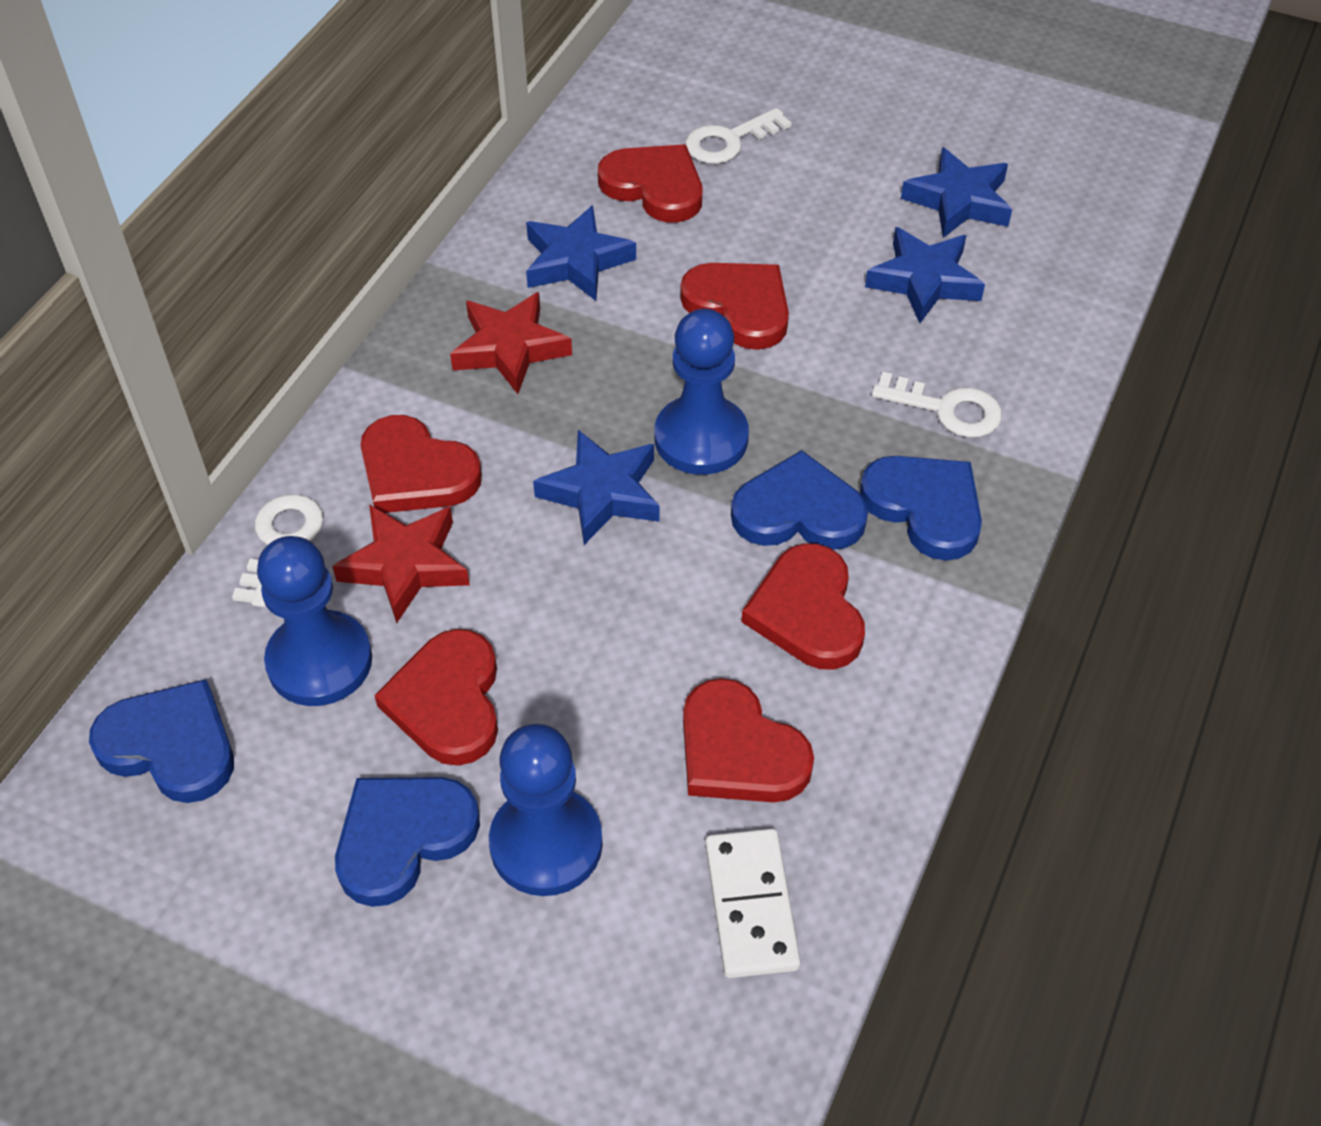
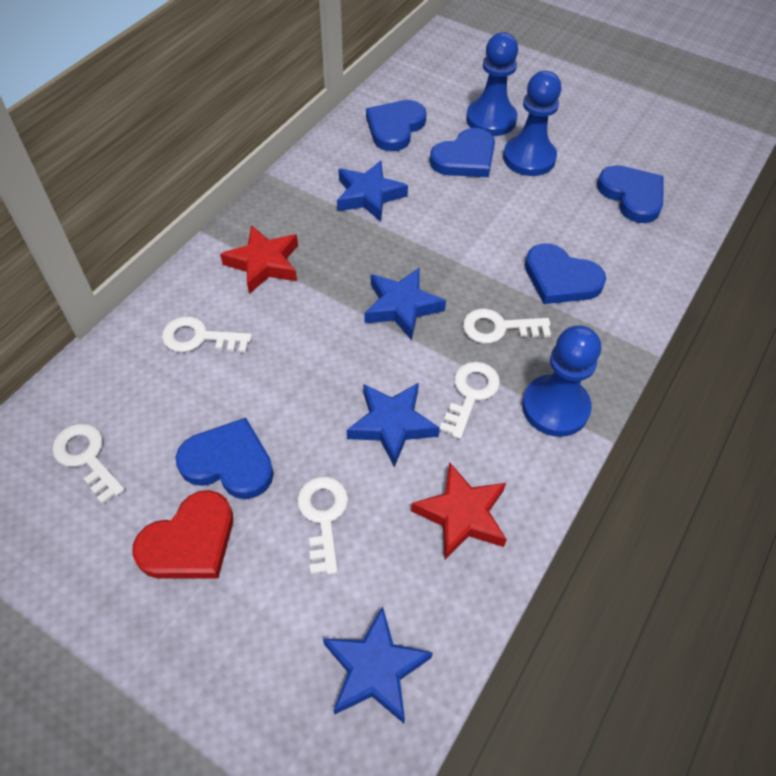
blue heart: 4 -> 5
red heart: 6 -> 1
white domino: 1 -> 0
white key: 3 -> 5

